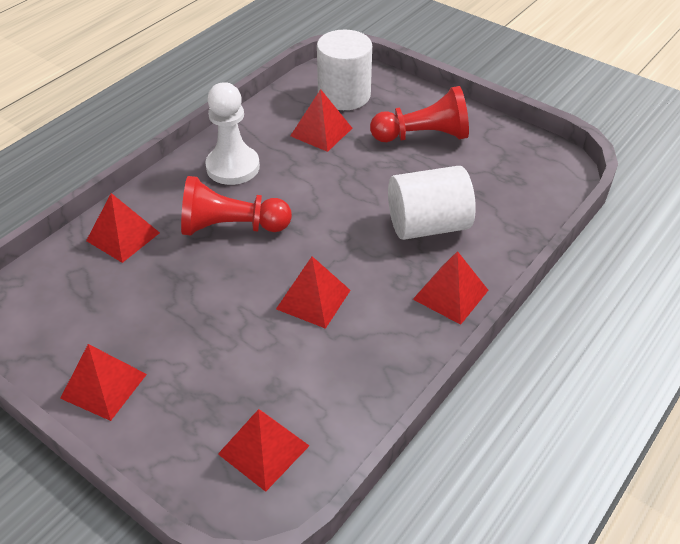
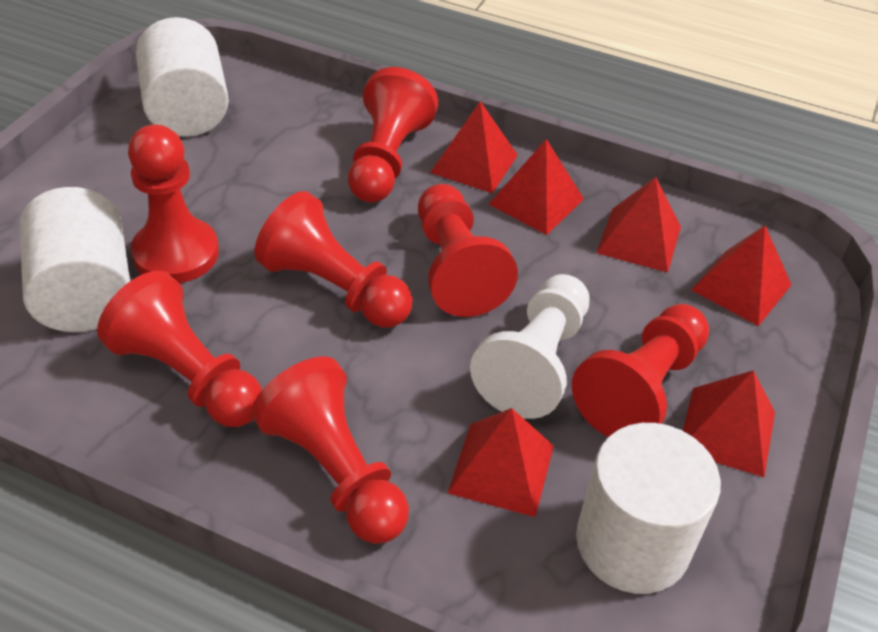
red pawn: 2 -> 7
white cylinder: 2 -> 3

